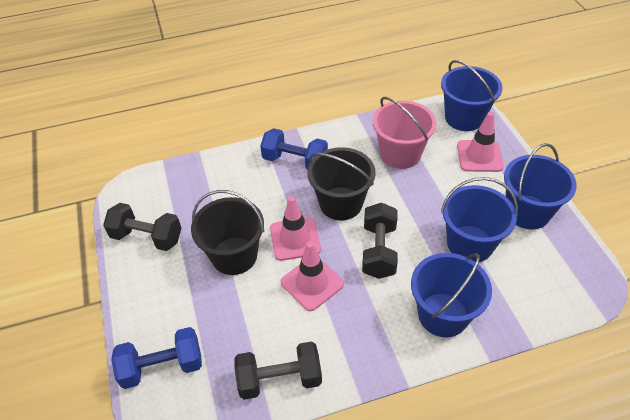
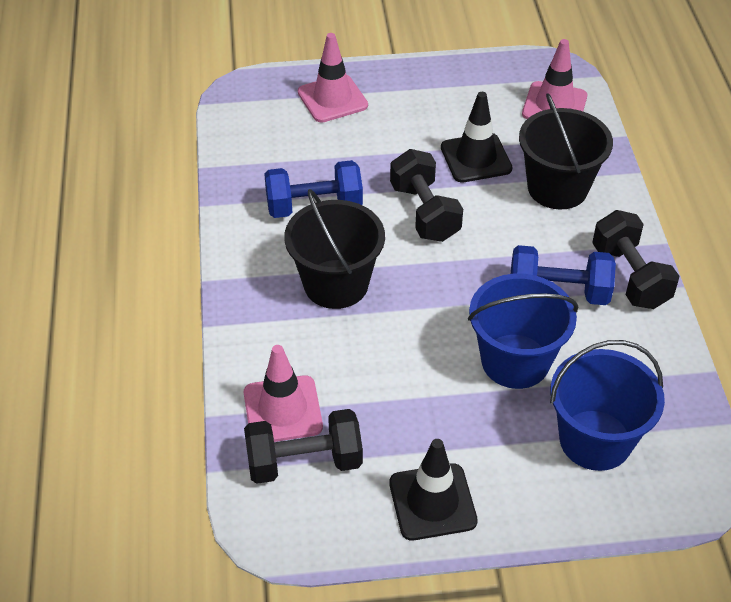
black traffic cone: 0 -> 2
blue bucket: 4 -> 2
pink bucket: 1 -> 0

